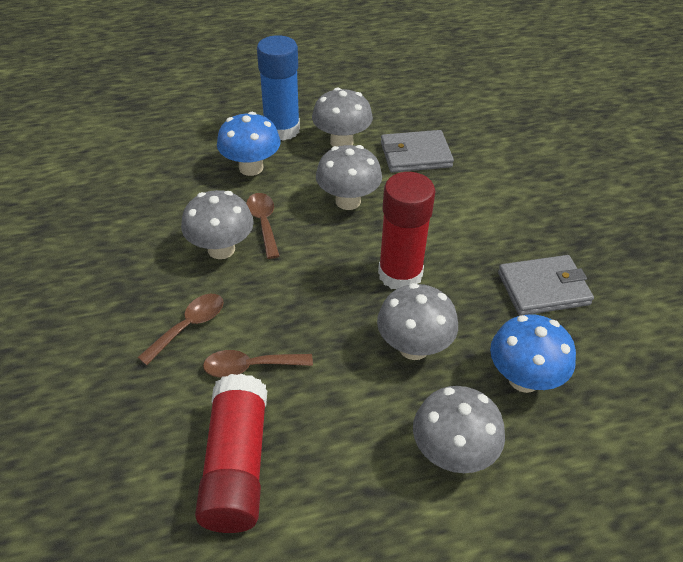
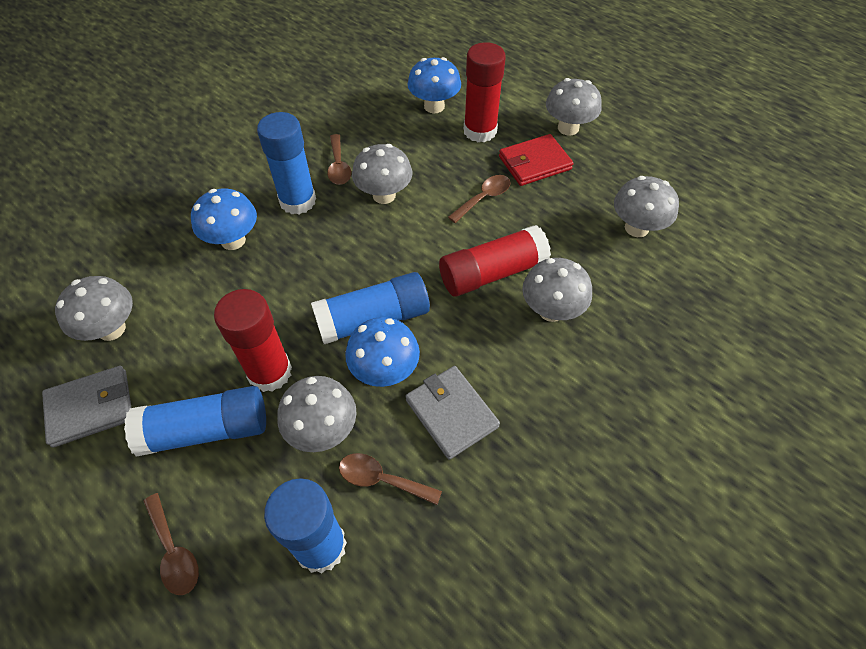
blue glue stick: 1 -> 4
blue mushroom: 2 -> 3
brown spoon: 3 -> 4
grey mushroom: 5 -> 6
red glue stick: 2 -> 3
red wallet: 0 -> 1

